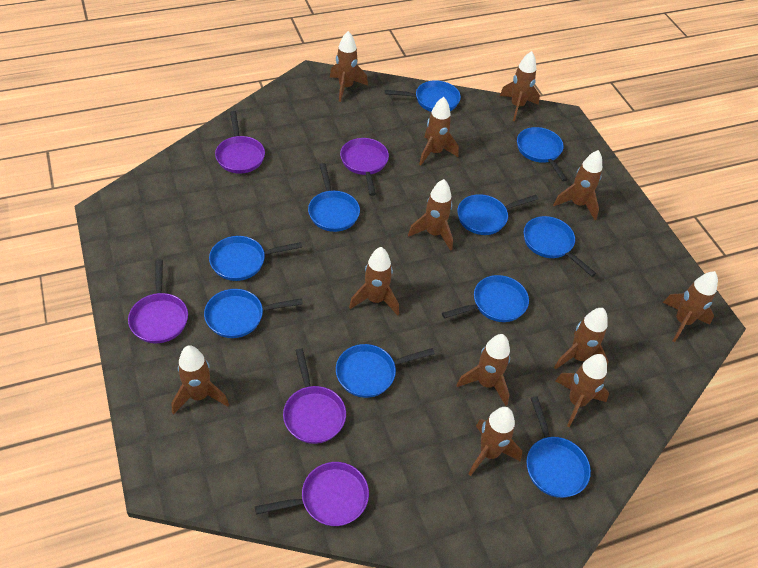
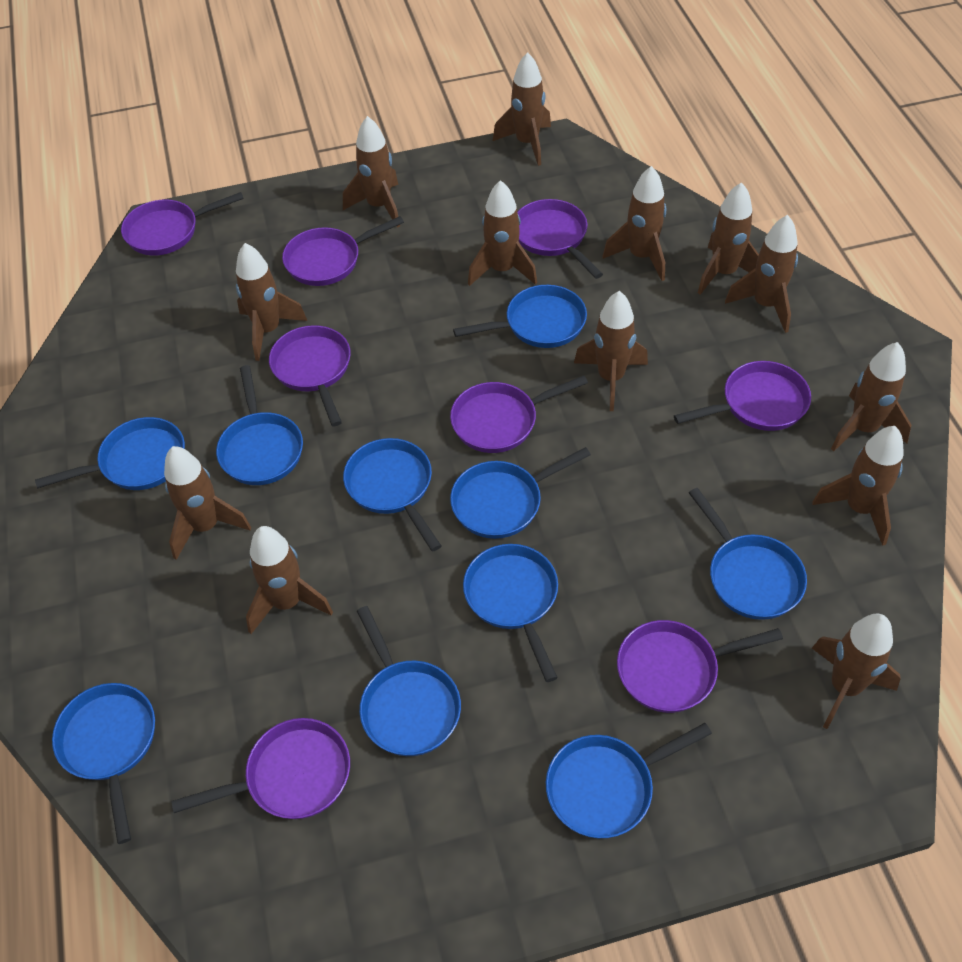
brown rocket: 12 -> 13
purple pan: 5 -> 8

